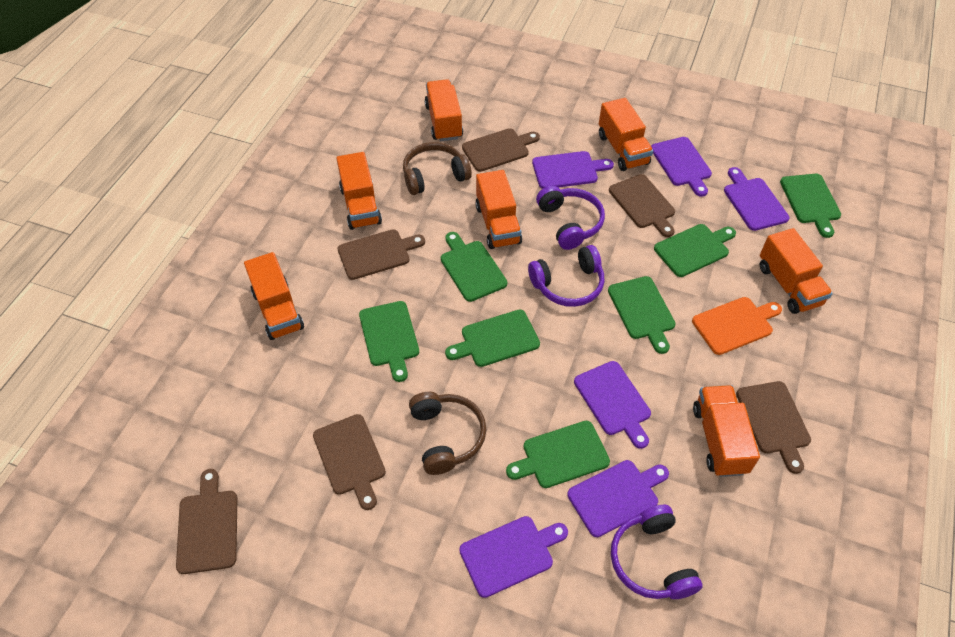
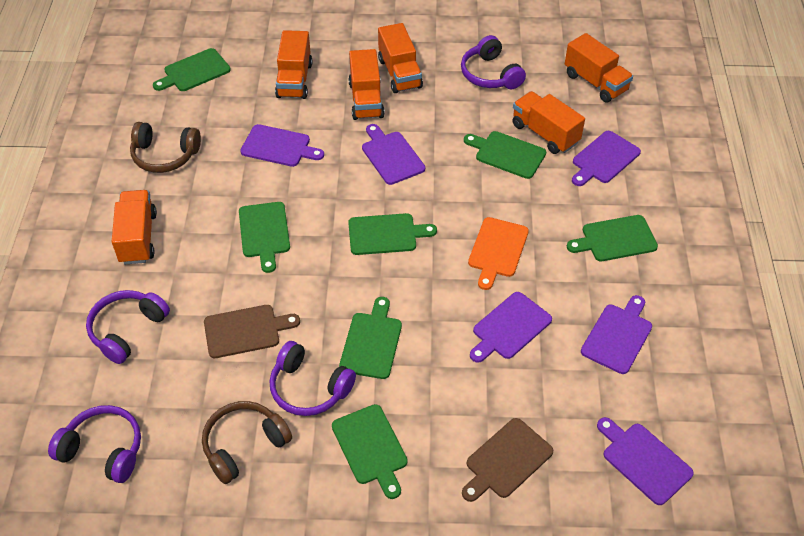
brown cutting board: 6 -> 2
orange truck: 7 -> 6
purple headphones: 3 -> 4

